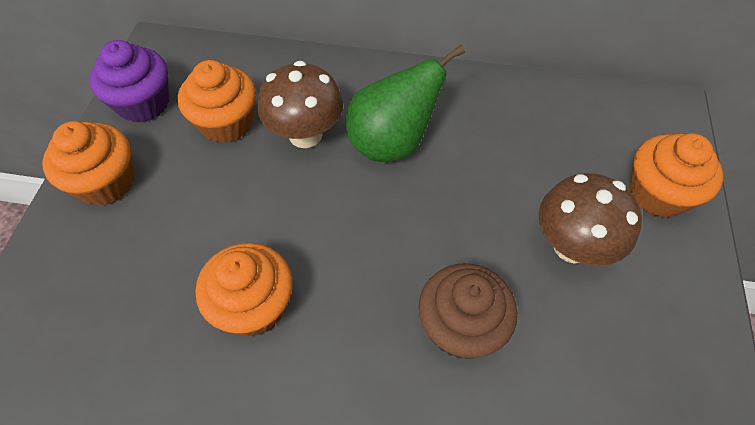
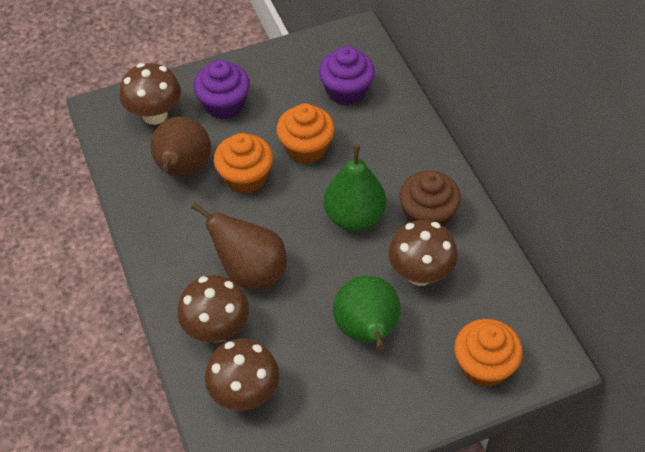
brown mushroom: 2 -> 4
brown pear: 0 -> 2
green pear: 1 -> 2
orange cupcake: 4 -> 3
purple cupcake: 1 -> 2

